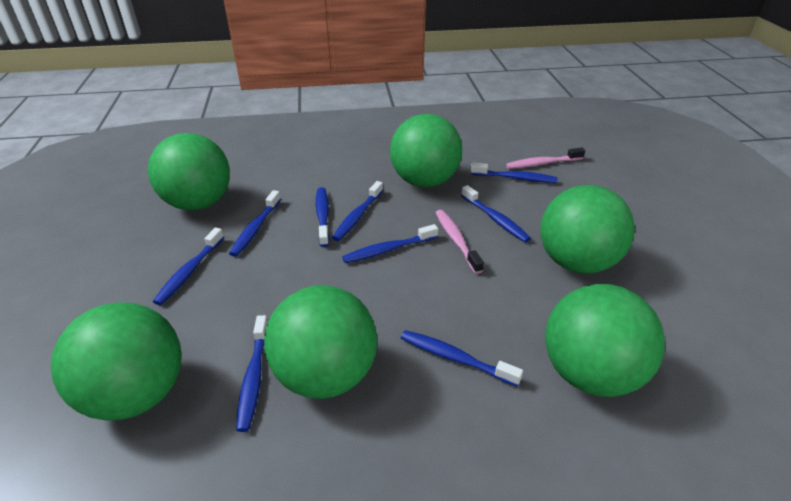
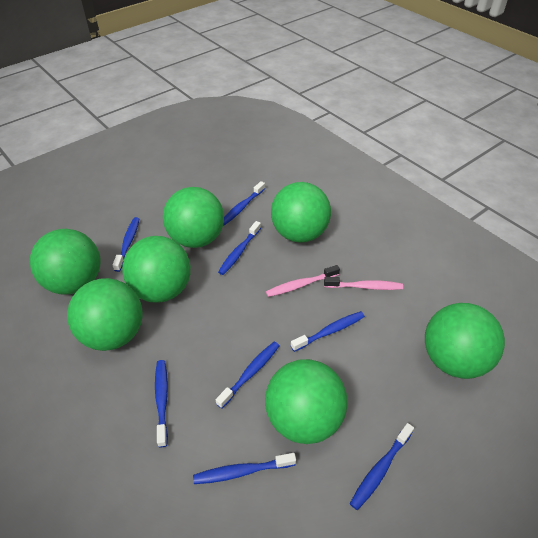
blue toothbrush: 9 -> 8
green ball: 6 -> 7

